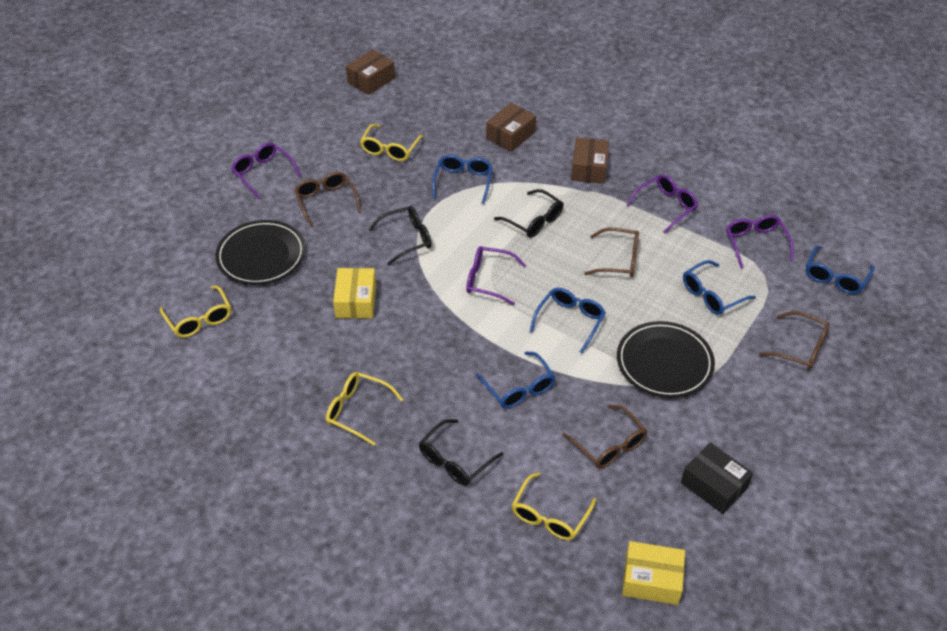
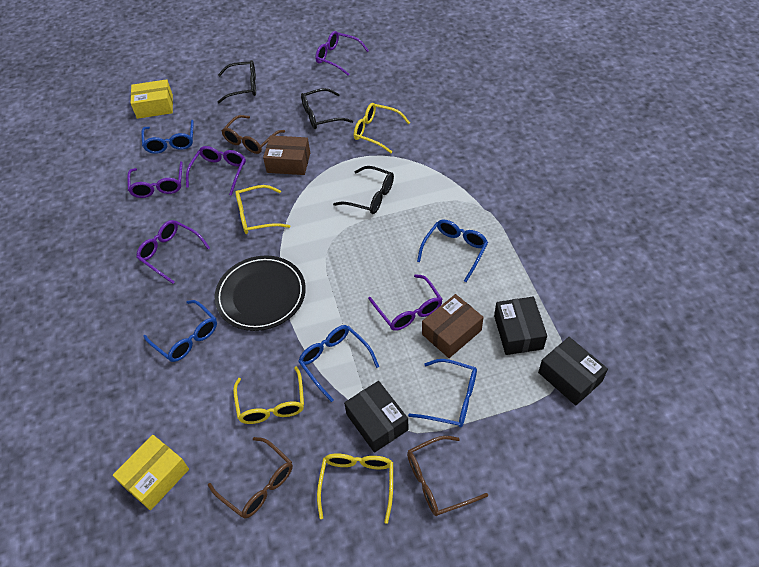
black box: 1 -> 3
black plate: 2 -> 1
brown box: 3 -> 2
brown glasses: 4 -> 3
purple glasses: 4 -> 5

